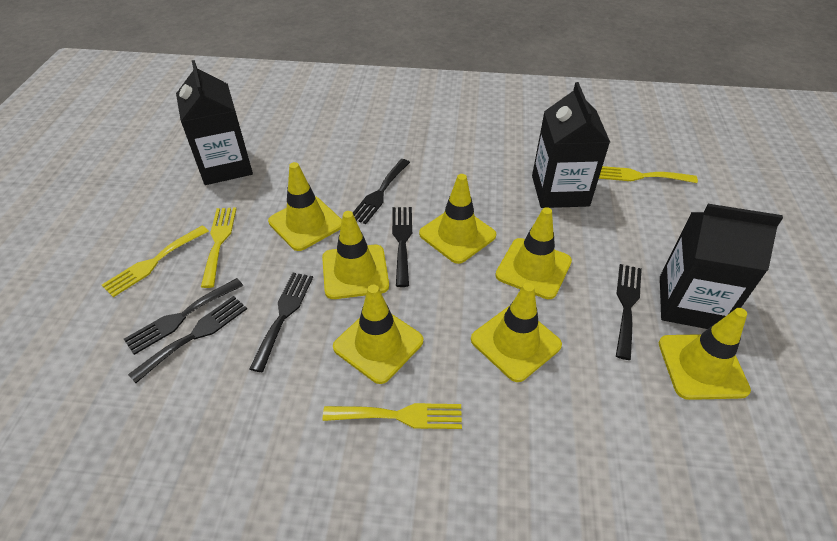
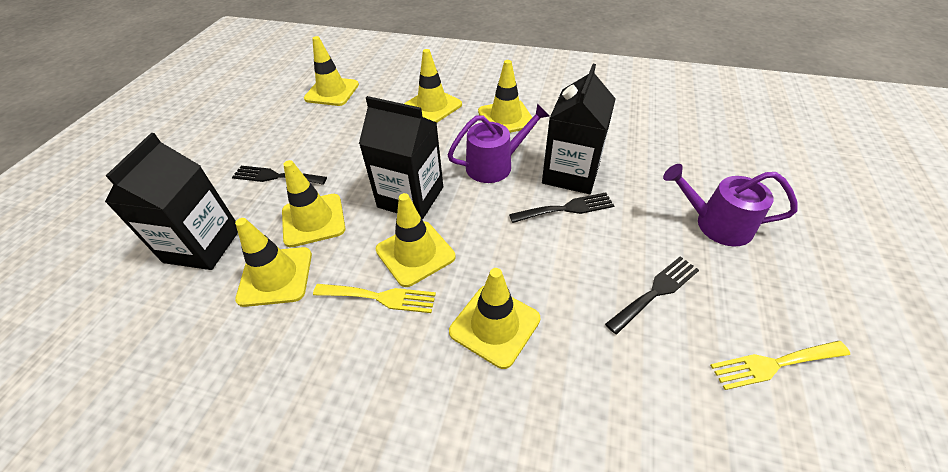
black fork: 6 -> 3
purple watering can: 0 -> 2
yellow fork: 4 -> 2

